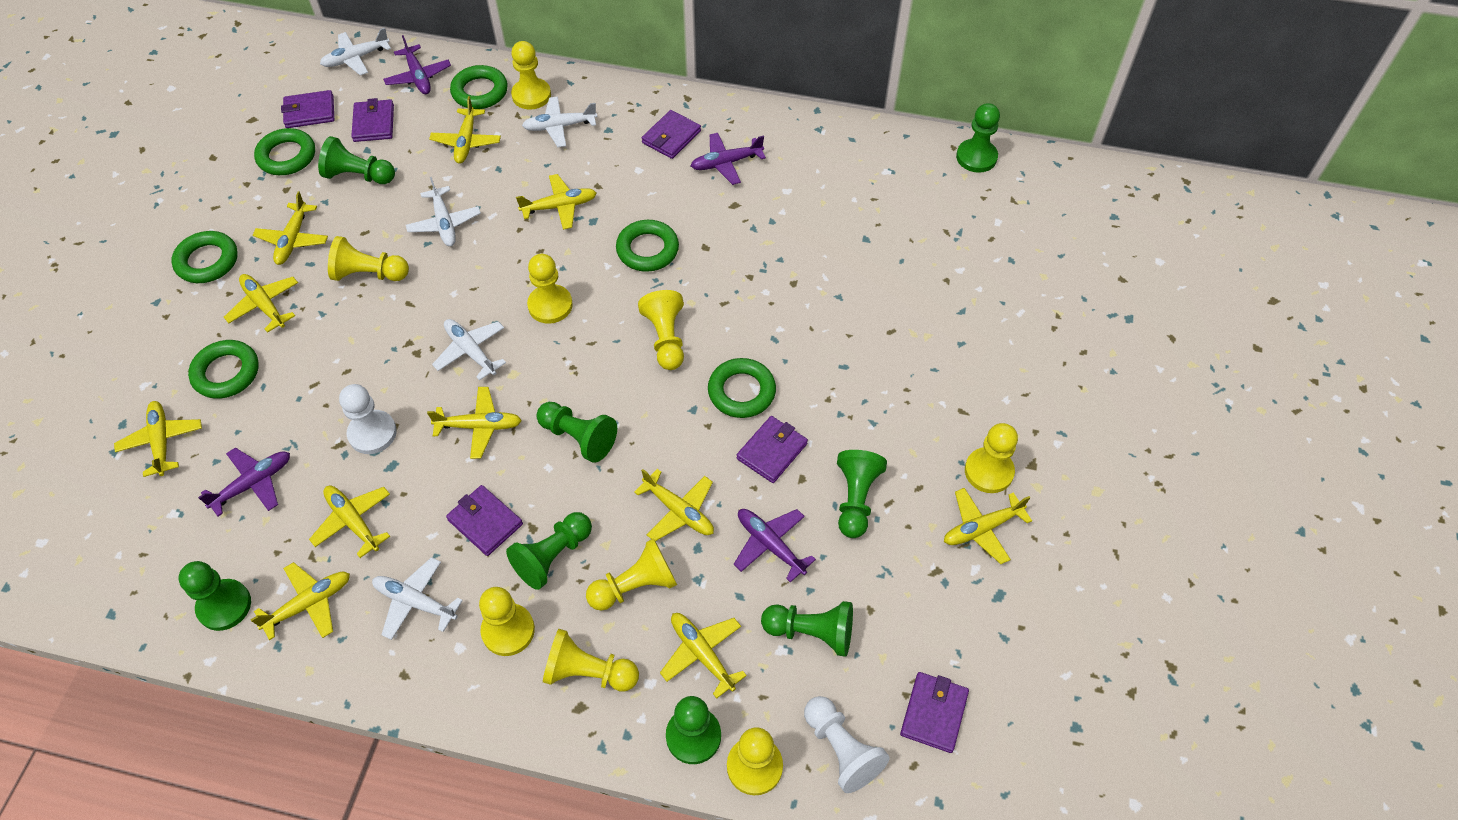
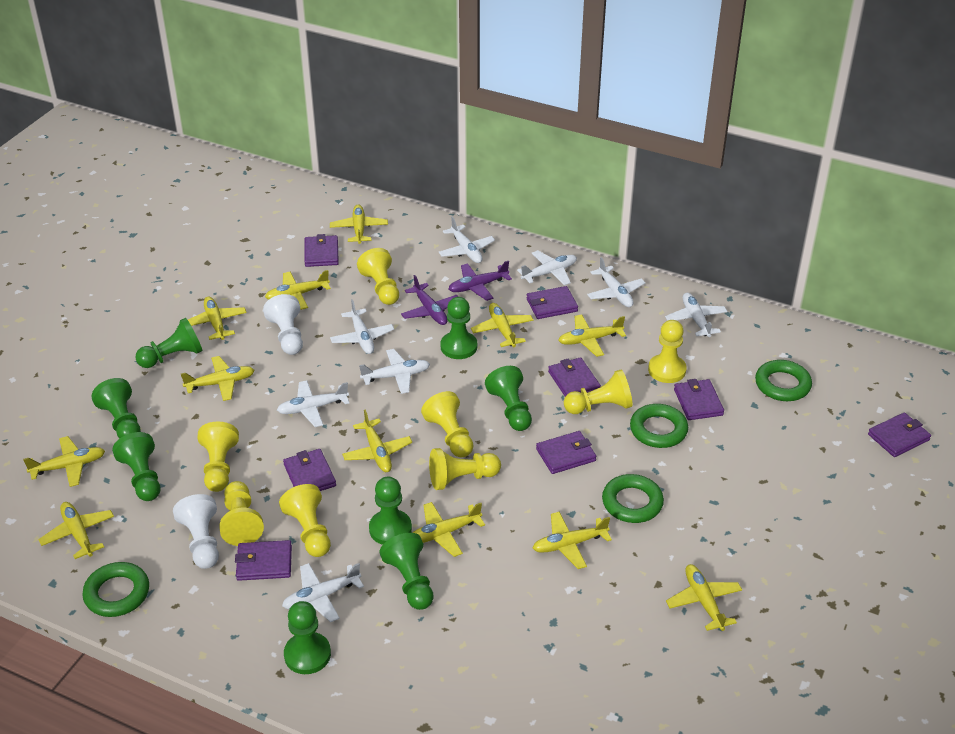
green ring: 6 -> 4
purple plane: 4 -> 2
purple wallet: 6 -> 8
white plane: 5 -> 8
yellow pawn: 9 -> 8
yellow plane: 11 -> 12

